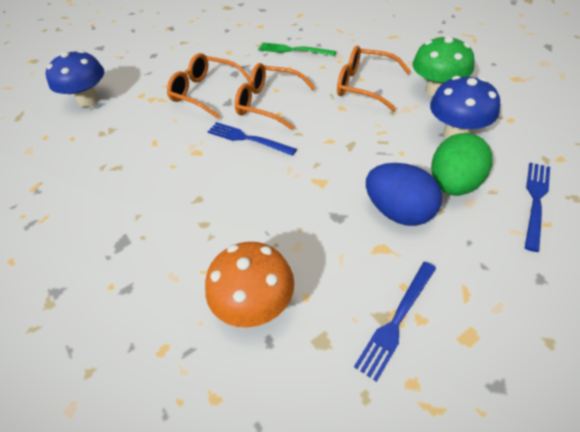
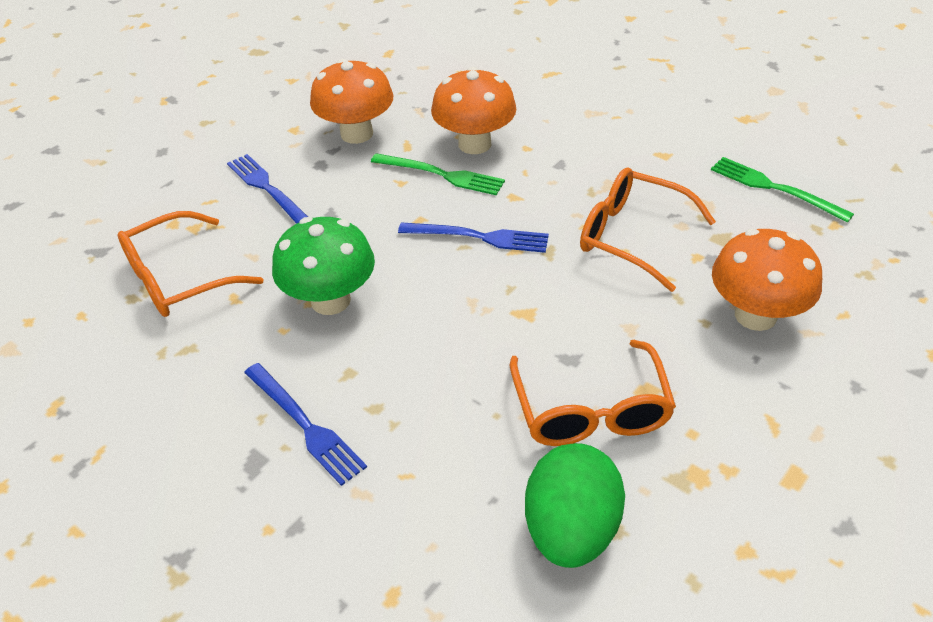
blue egg: 1 -> 0
blue mushroom: 2 -> 0
green fork: 1 -> 2
orange mushroom: 1 -> 3

